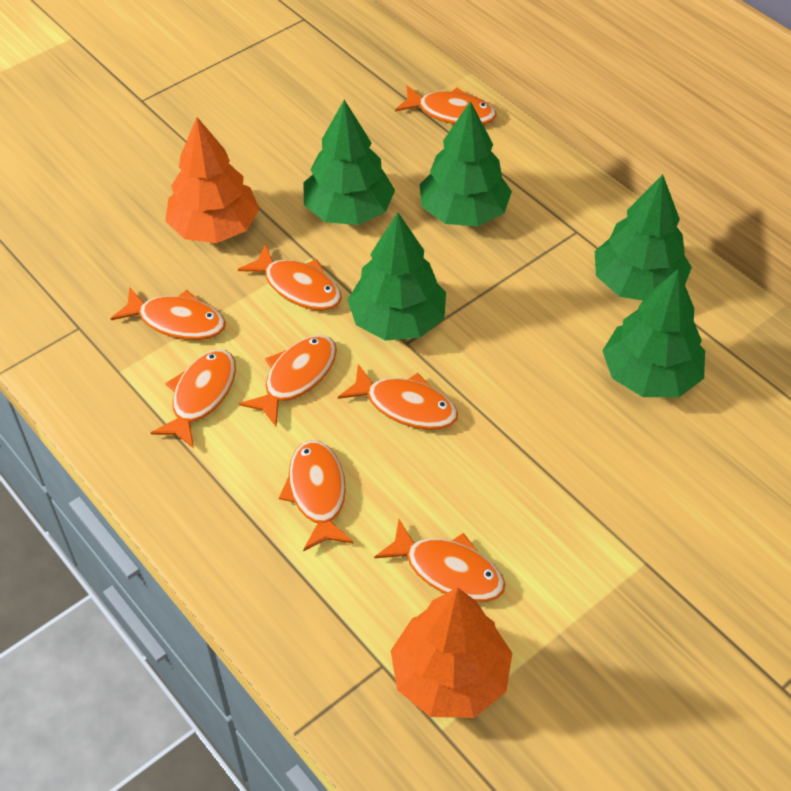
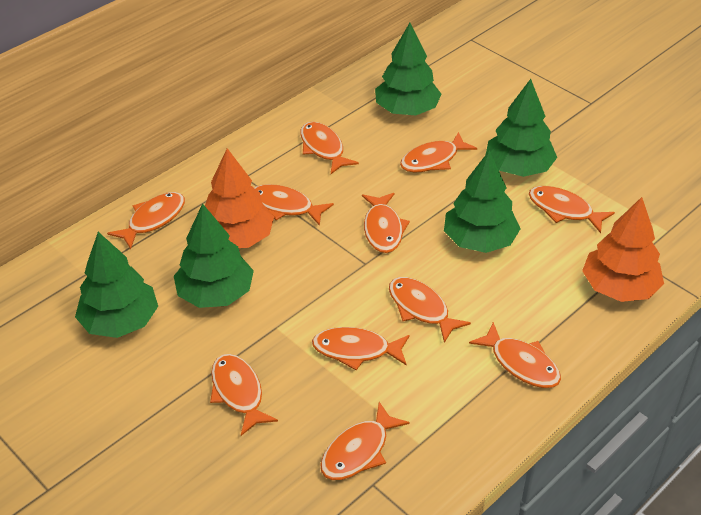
orange fish: 8 -> 11

